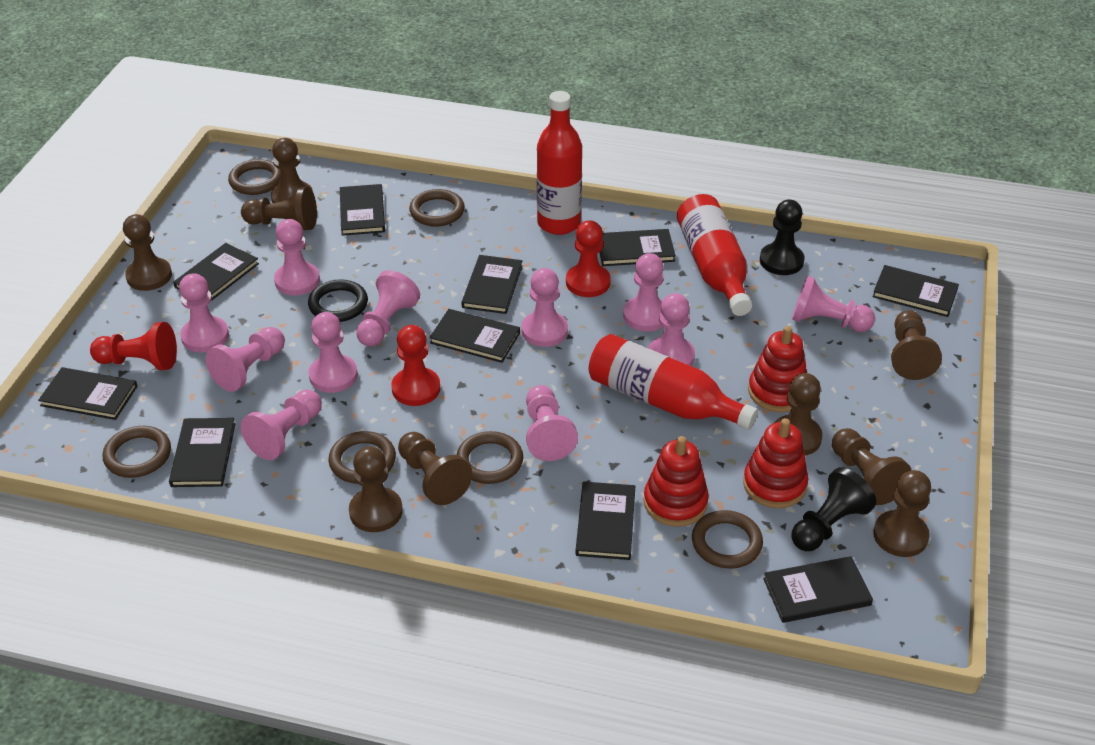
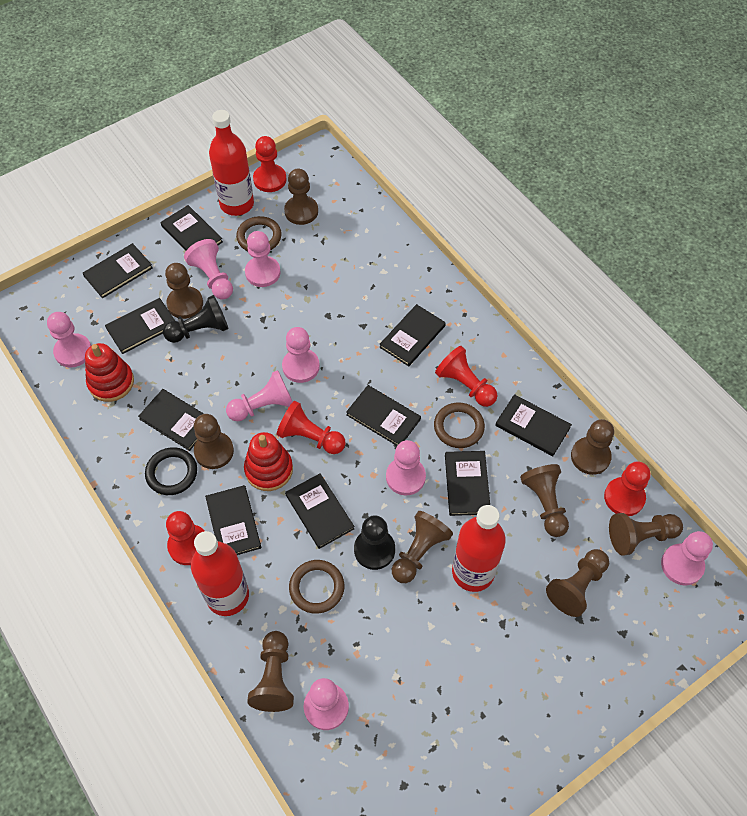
brown ring: 6 -> 3
pink pawn: 11 -> 8
red pawn: 3 -> 5
red stacking toy: 3 -> 2

